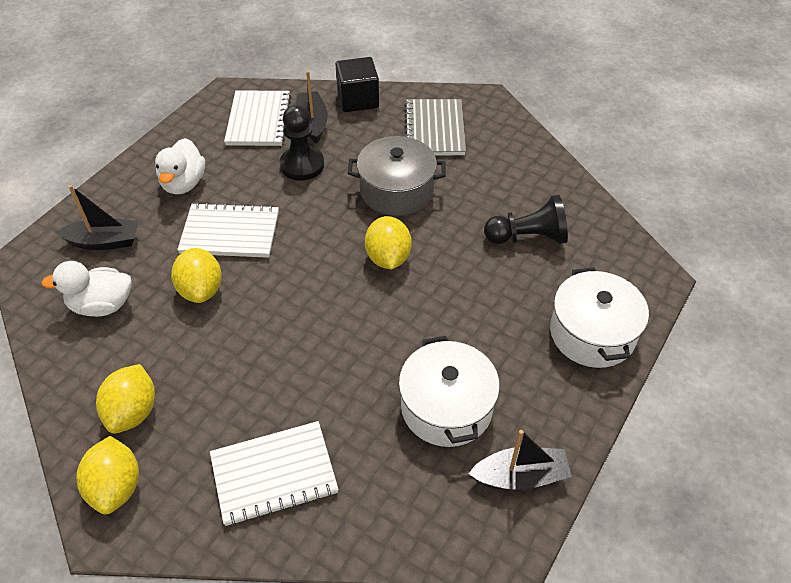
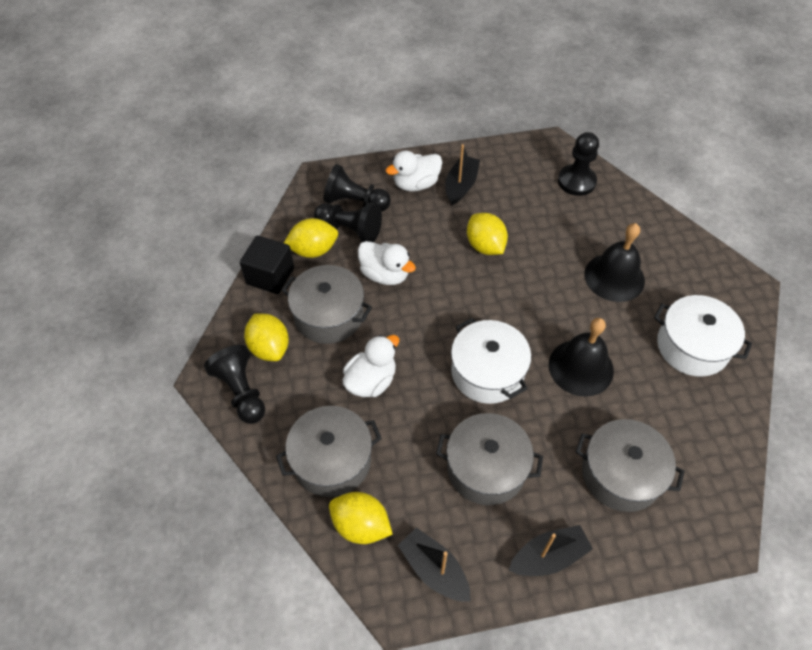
black bell: 0 -> 2
black pawn: 2 -> 4
grey notebook: 1 -> 0
grey pot: 1 -> 4
white duck: 2 -> 3
white notebook: 3 -> 0

